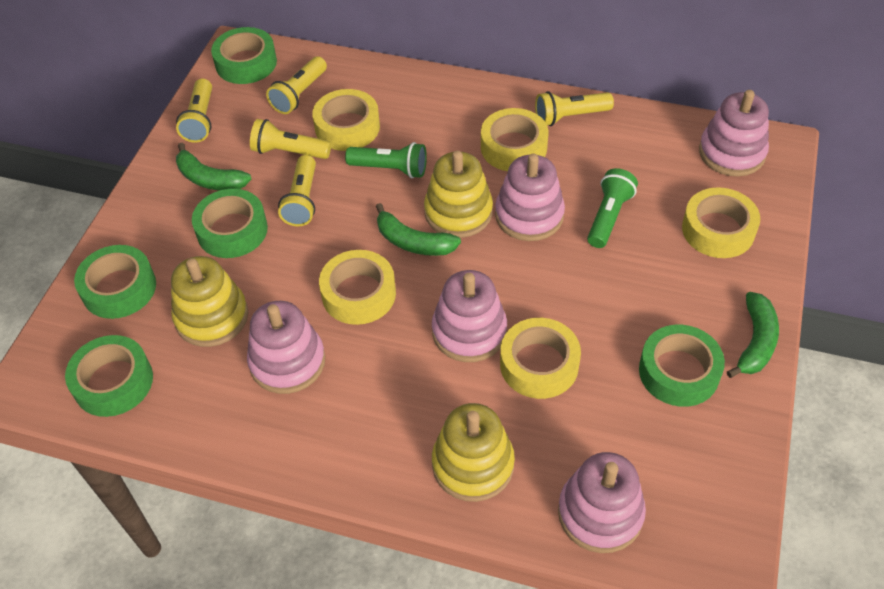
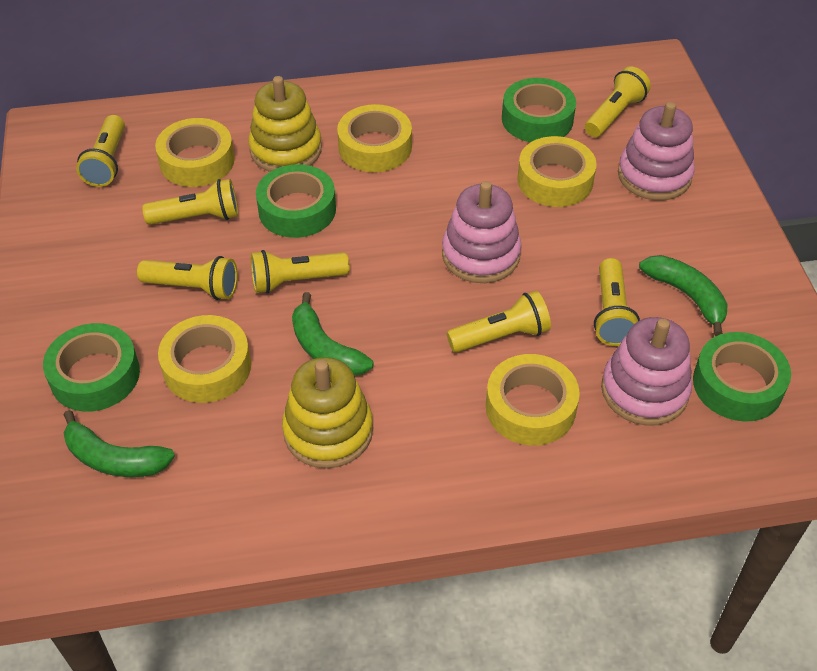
green flashlight: 2 -> 0
green tape: 5 -> 4
pink stacking toy: 5 -> 3
yellow flashlight: 5 -> 7
yellow stacking toy: 3 -> 2

